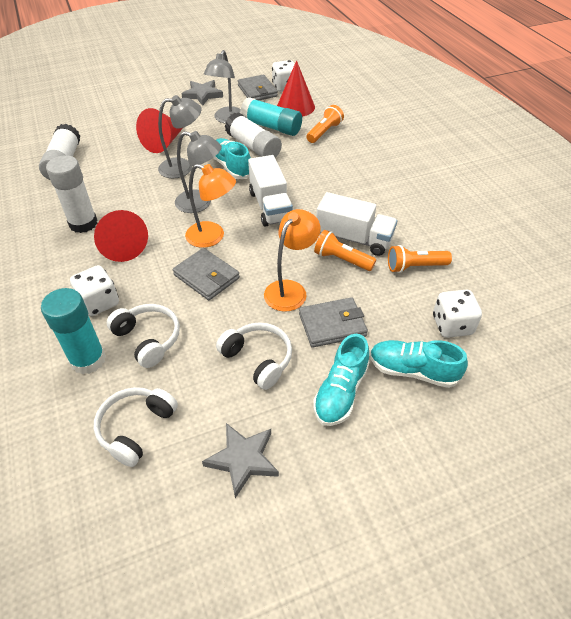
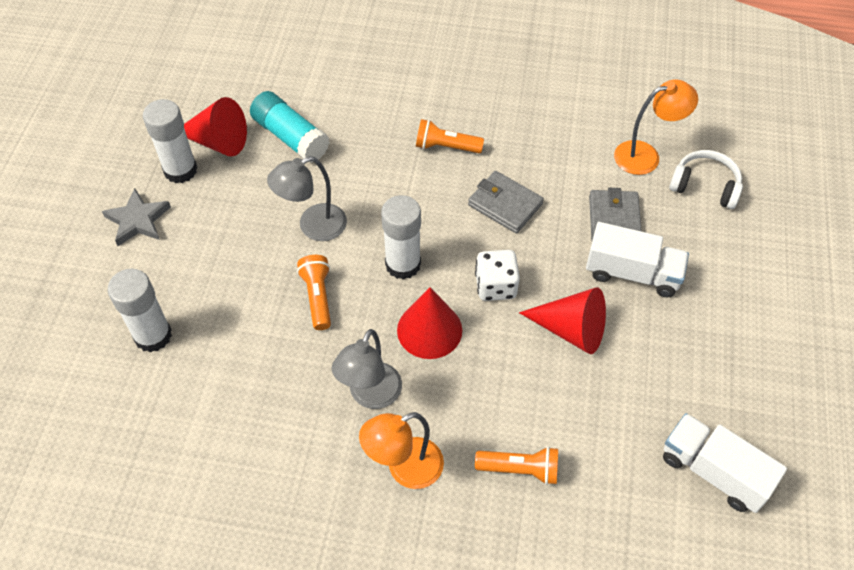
grey lamp: 3 -> 2
grey star: 2 -> 1
grey wallet: 3 -> 2
turquoise glue stick: 2 -> 1
turquoise shoe: 3 -> 0
white dice: 3 -> 1
white headphones: 3 -> 1

